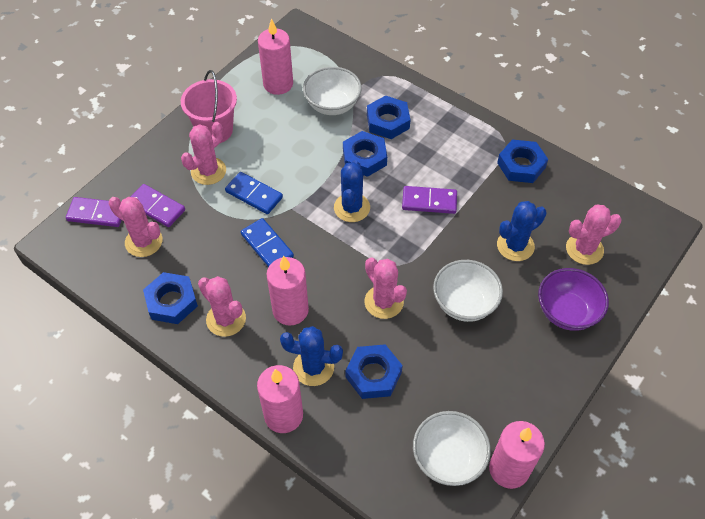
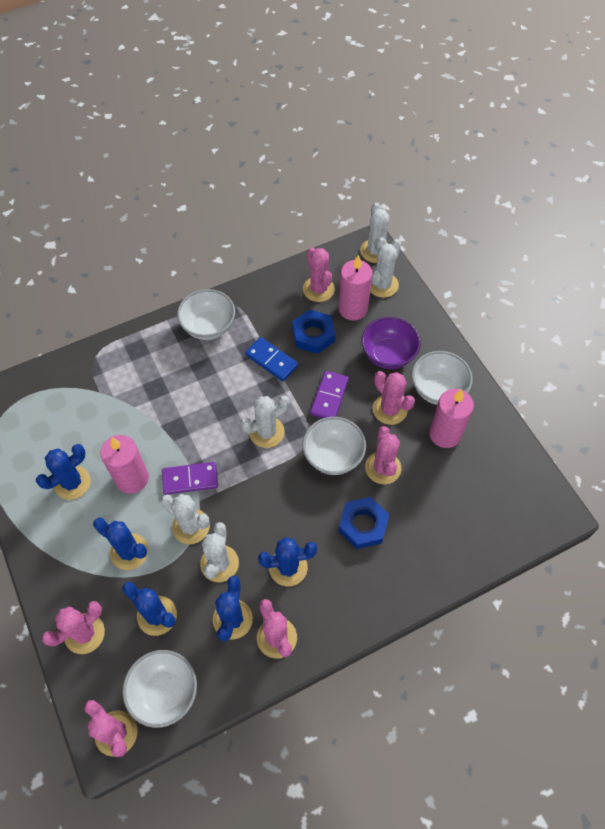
blue cactus: 3 -> 5
blue domino: 2 -> 1
blue nut: 5 -> 2
pink bucket: 1 -> 0
pink cactus: 5 -> 6
pink candle: 4 -> 3
purple domino: 3 -> 2
white bowl: 3 -> 4
white cactus: 0 -> 5

